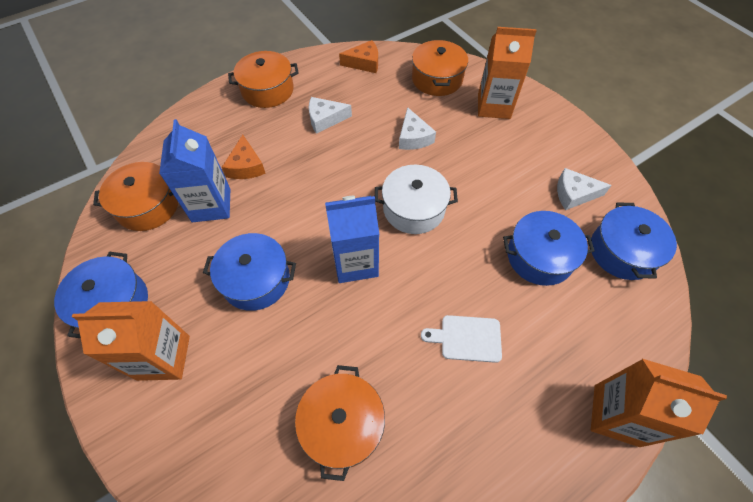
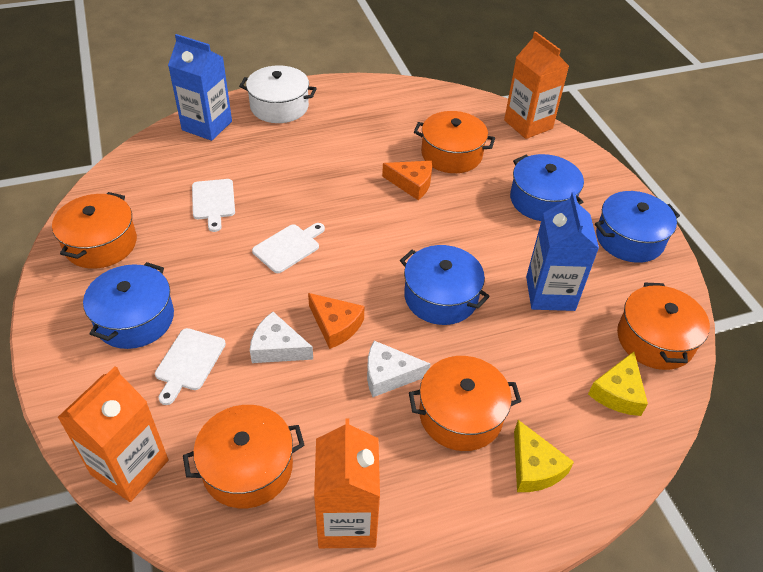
orange pot: 4 -> 5
white cheese: 3 -> 2
white cutting board: 1 -> 3
yellow cheese: 0 -> 2

